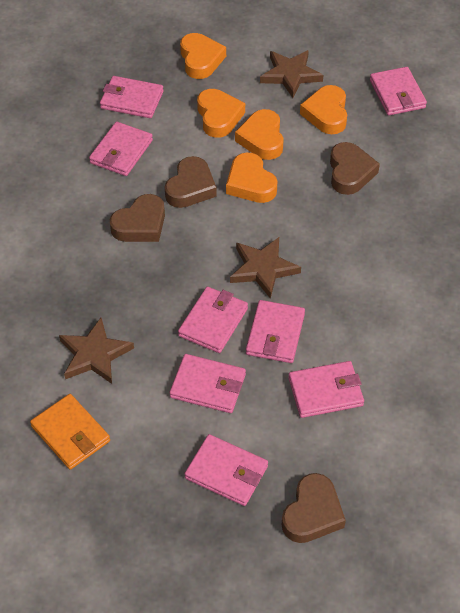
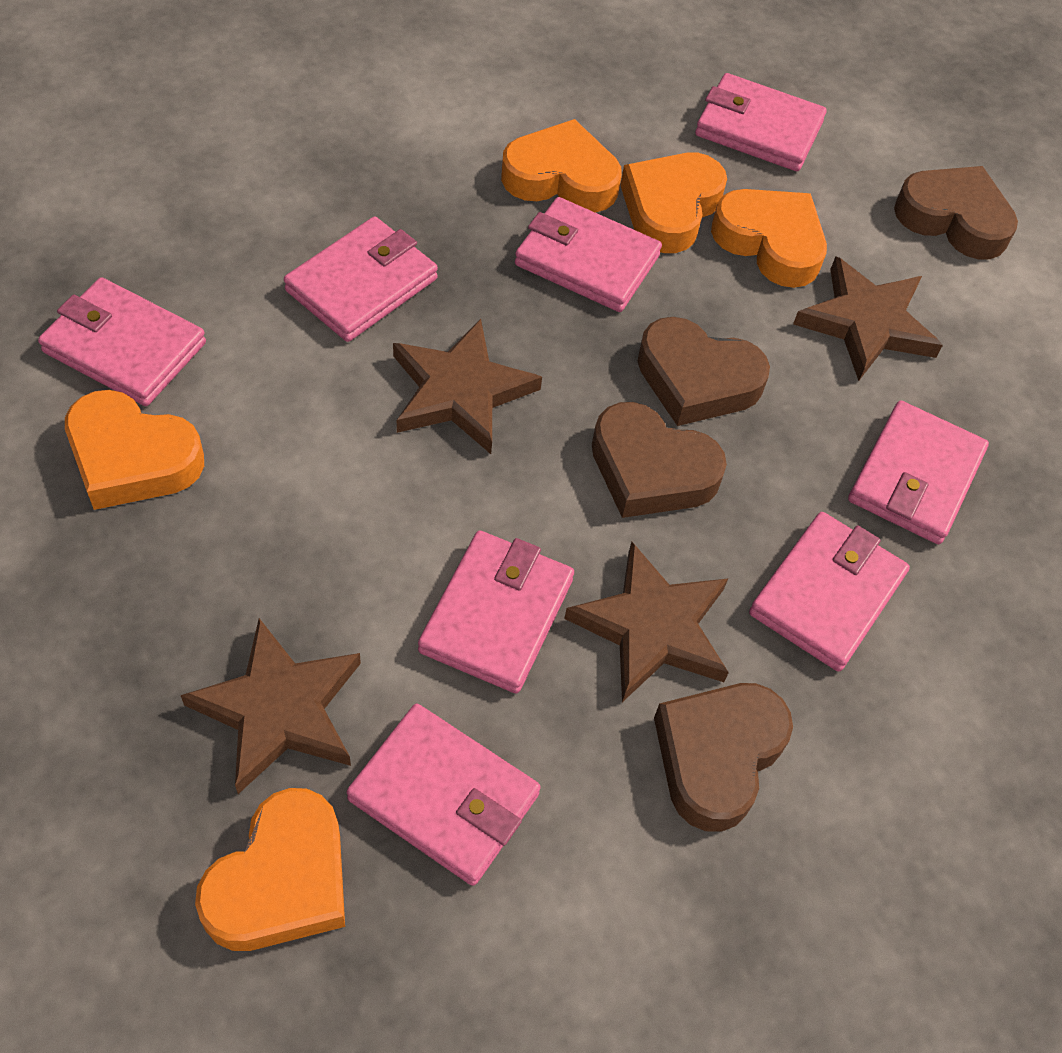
brown star: 3 -> 4
orange wallet: 1 -> 0

